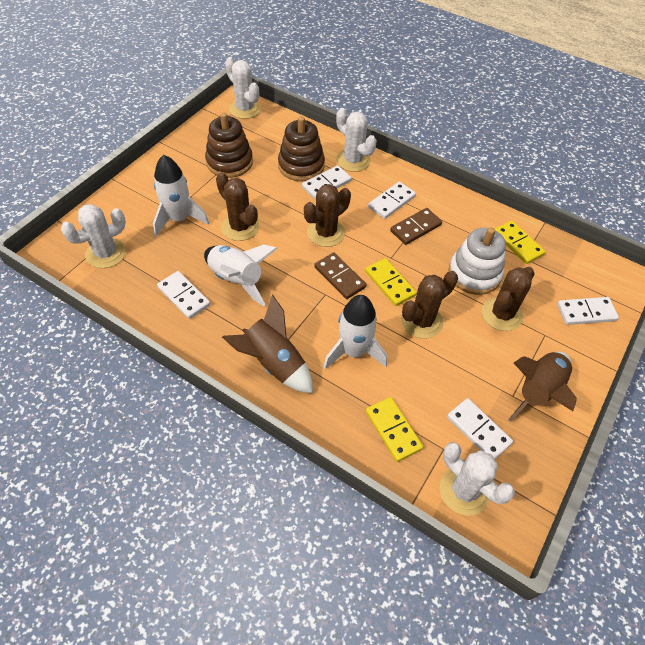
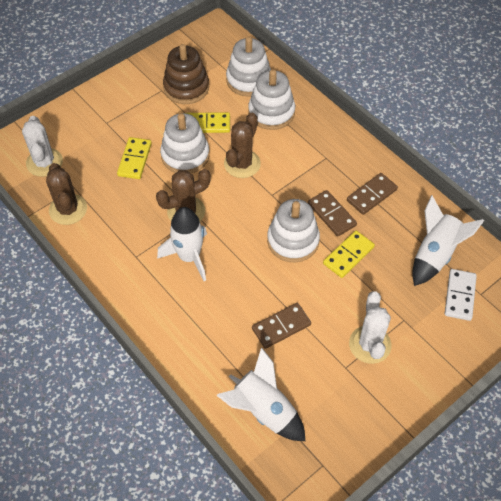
brown cactus: 4 -> 3
brown domino: 2 -> 3
brown rocket: 2 -> 0
brown stacking toy: 2 -> 1
white cactus: 4 -> 2
white domino: 5 -> 1
white stacking toy: 1 -> 4

